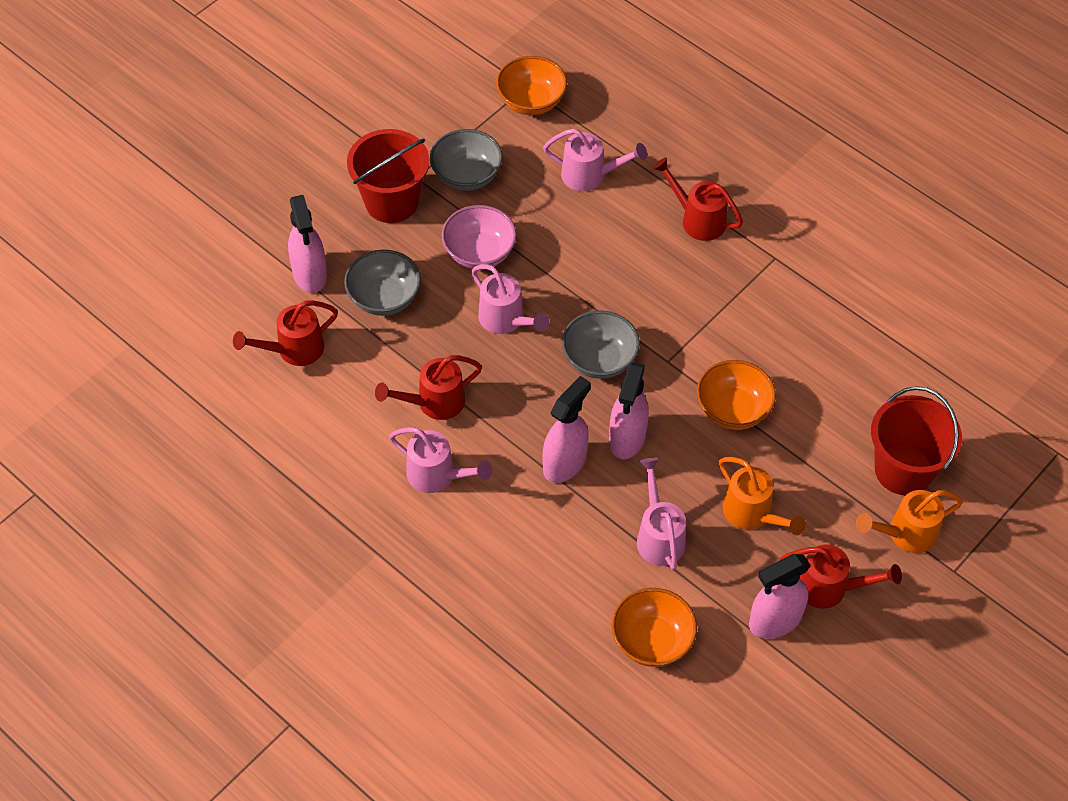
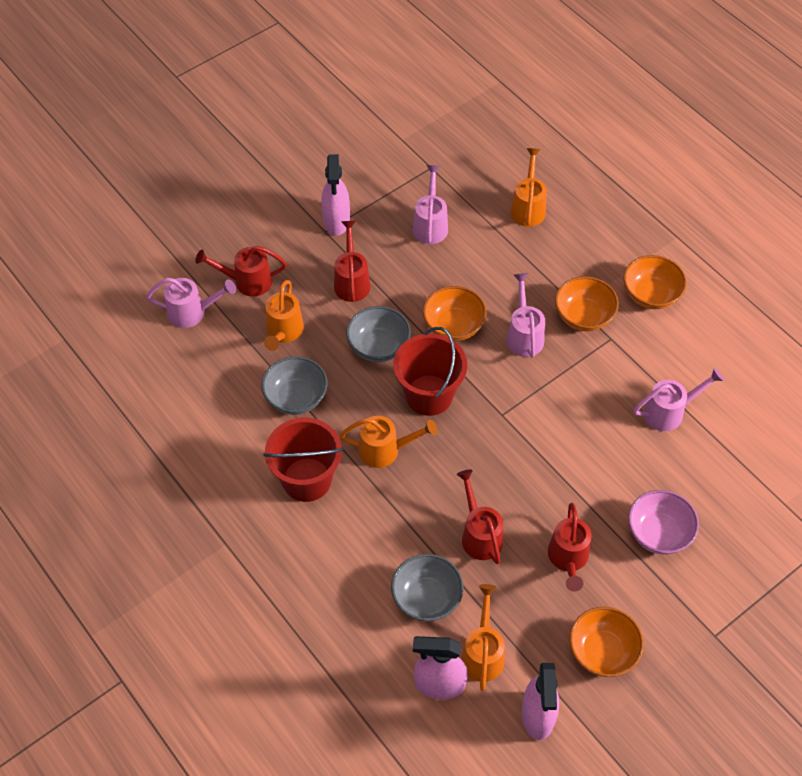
orange bowl: 3 -> 4
orange watering can: 2 -> 4
pink spray bottle: 4 -> 3

